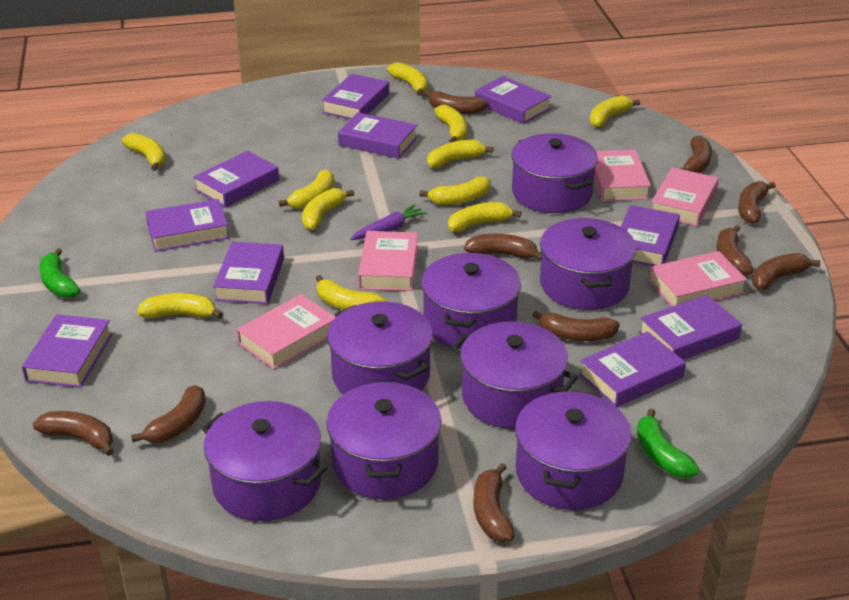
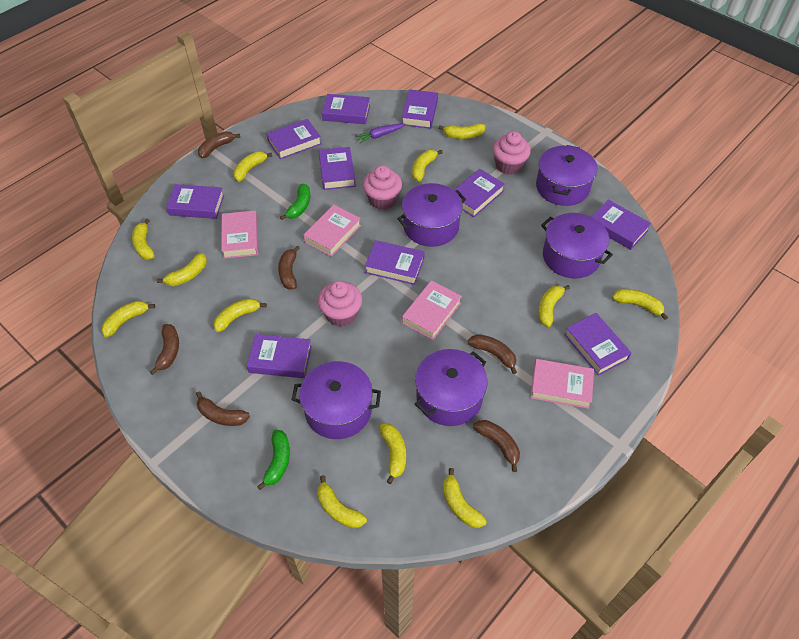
brown banana: 10 -> 6
pink book: 5 -> 4
pink cupcake: 0 -> 3
purple pot: 8 -> 5
yellow banana: 11 -> 12

